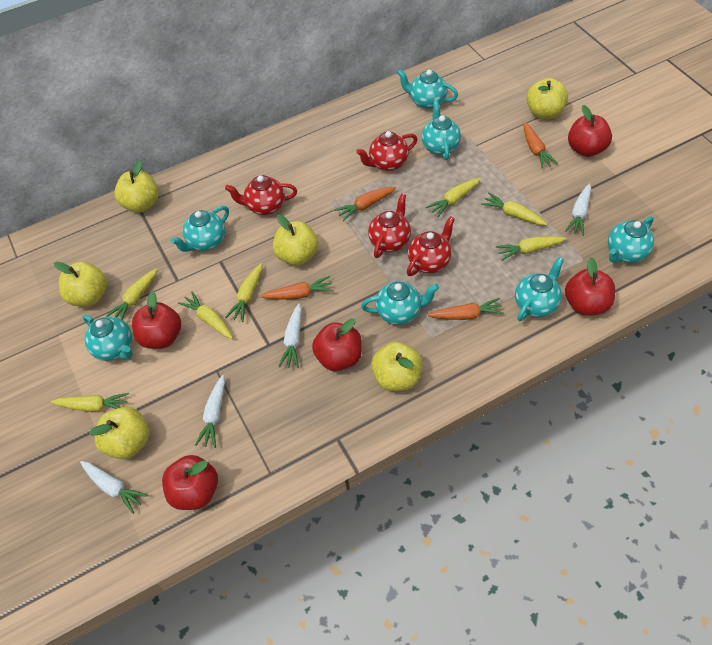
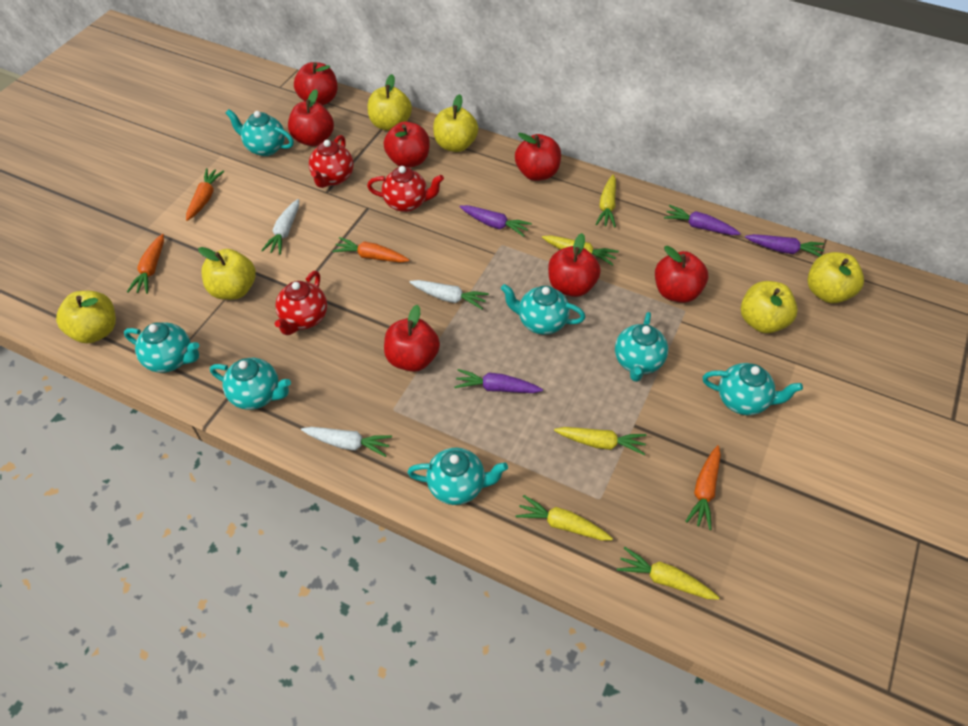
purple carrot: 0 -> 4
red apple: 5 -> 7
red teapot: 4 -> 3
white carrot: 4 -> 3
yellow carrot: 7 -> 5

